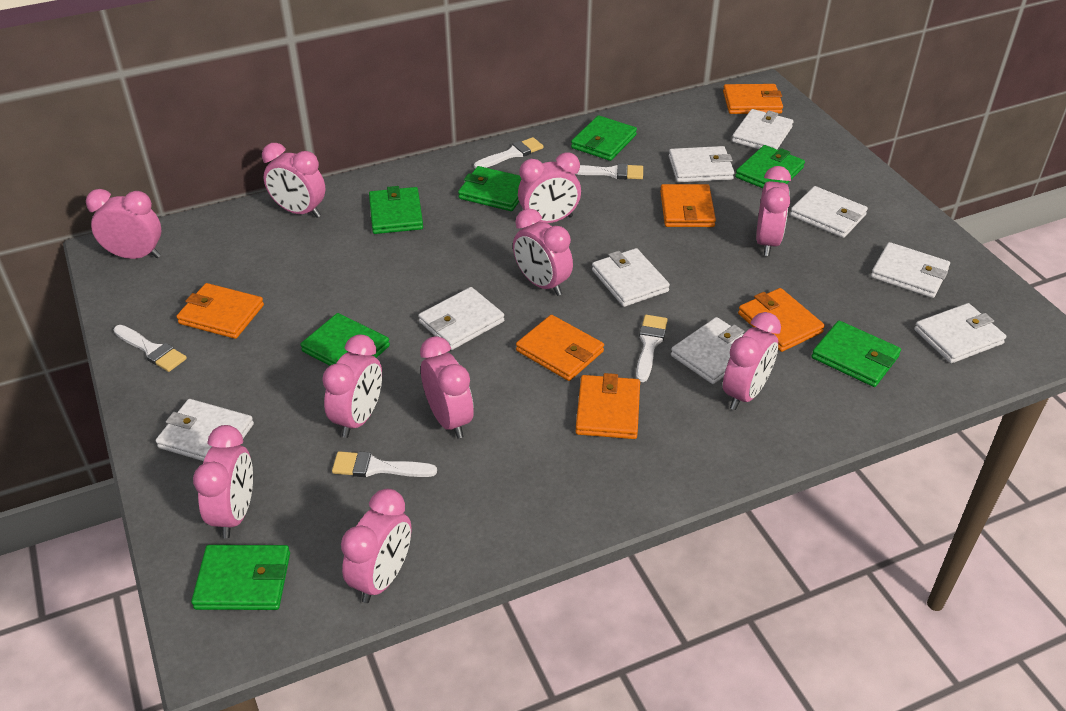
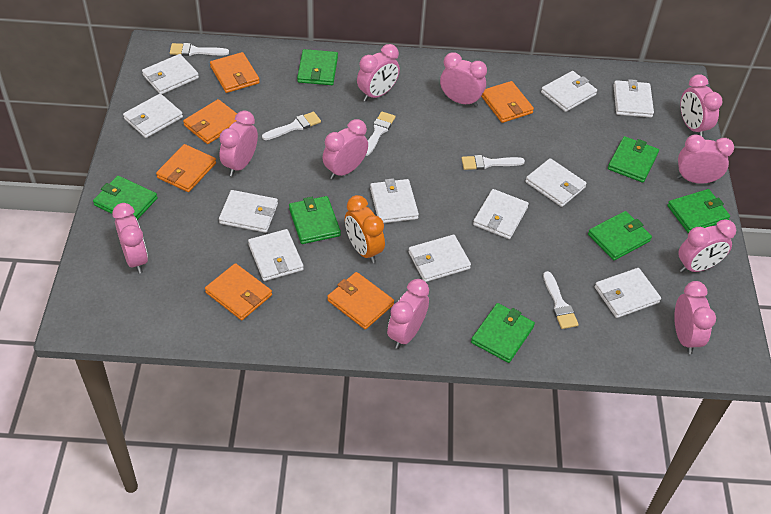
orange clock: 0 -> 1
white wallet: 9 -> 11

